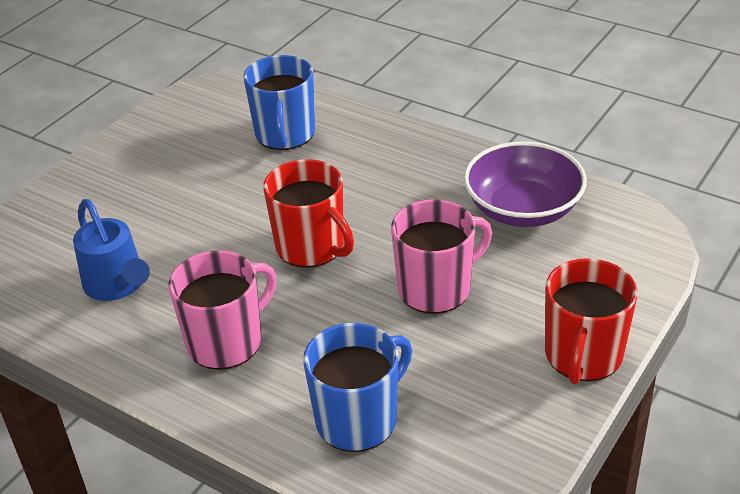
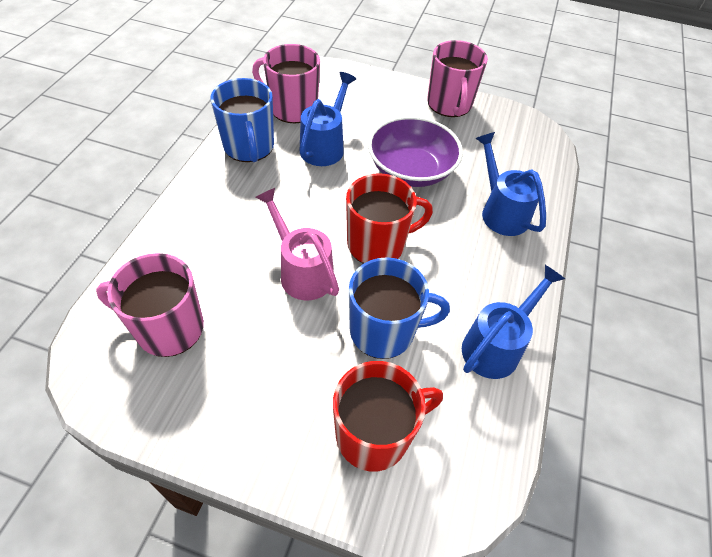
blue watering can: 1 -> 3
pink mug: 2 -> 3
pink watering can: 0 -> 1

